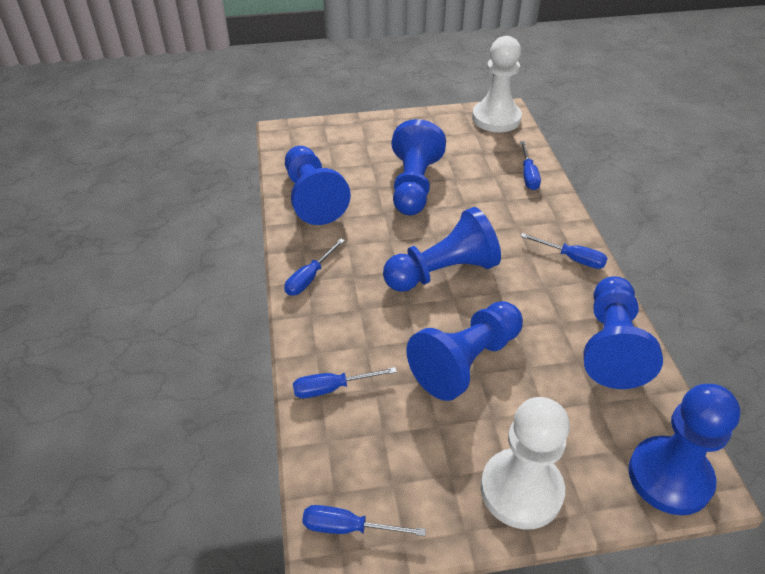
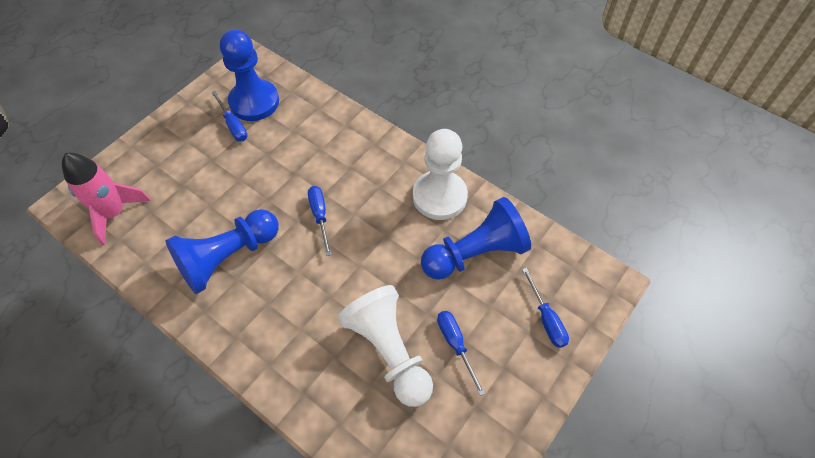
blue pawn: 6 -> 3
blue screwdriver: 5 -> 4
pink rocket: 0 -> 1

